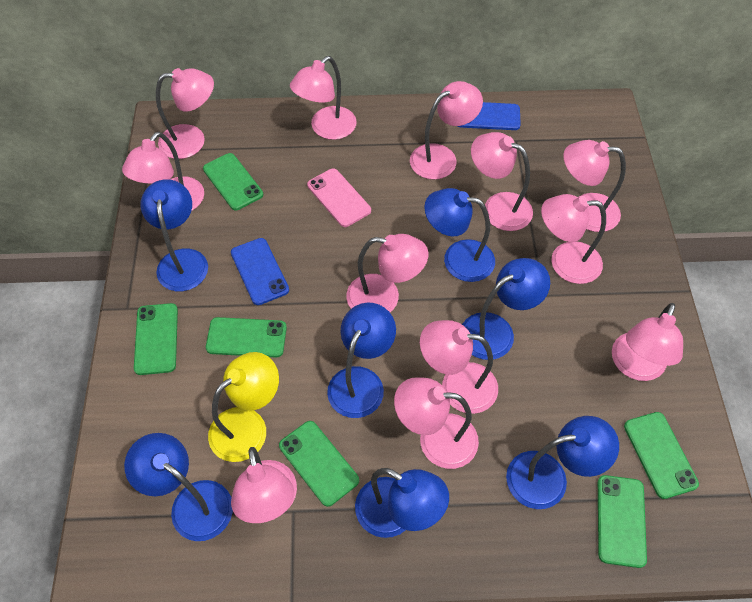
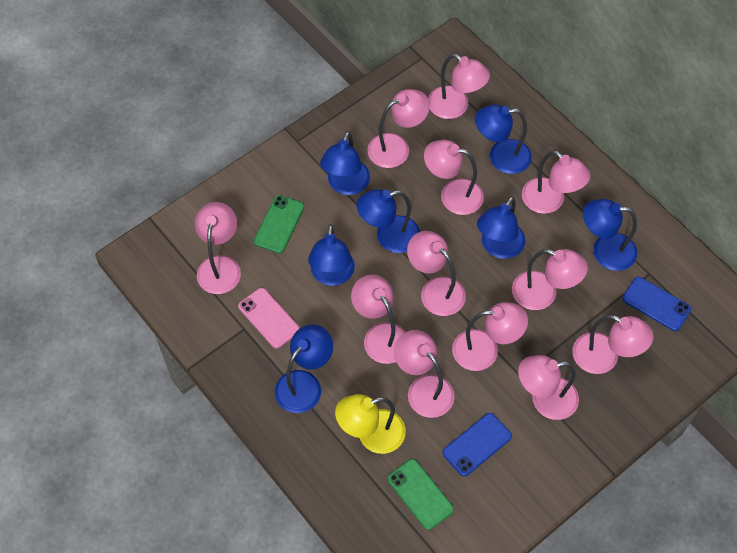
green phone: 6 -> 2

